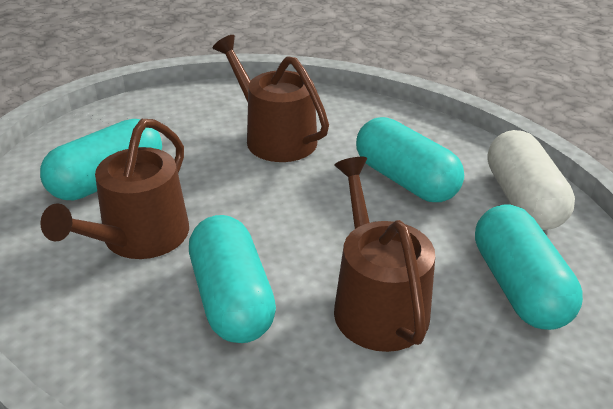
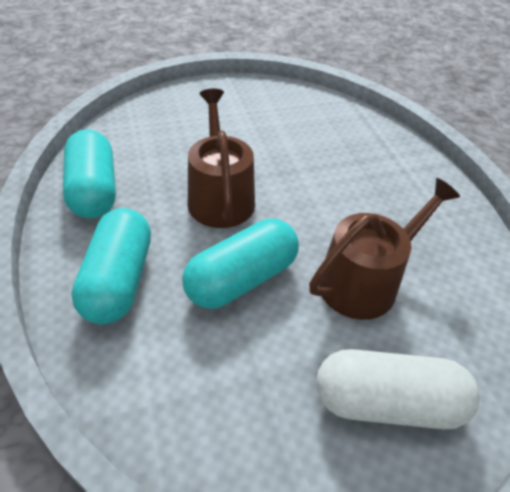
brown watering can: 3 -> 2
turquoise capsule: 4 -> 3

